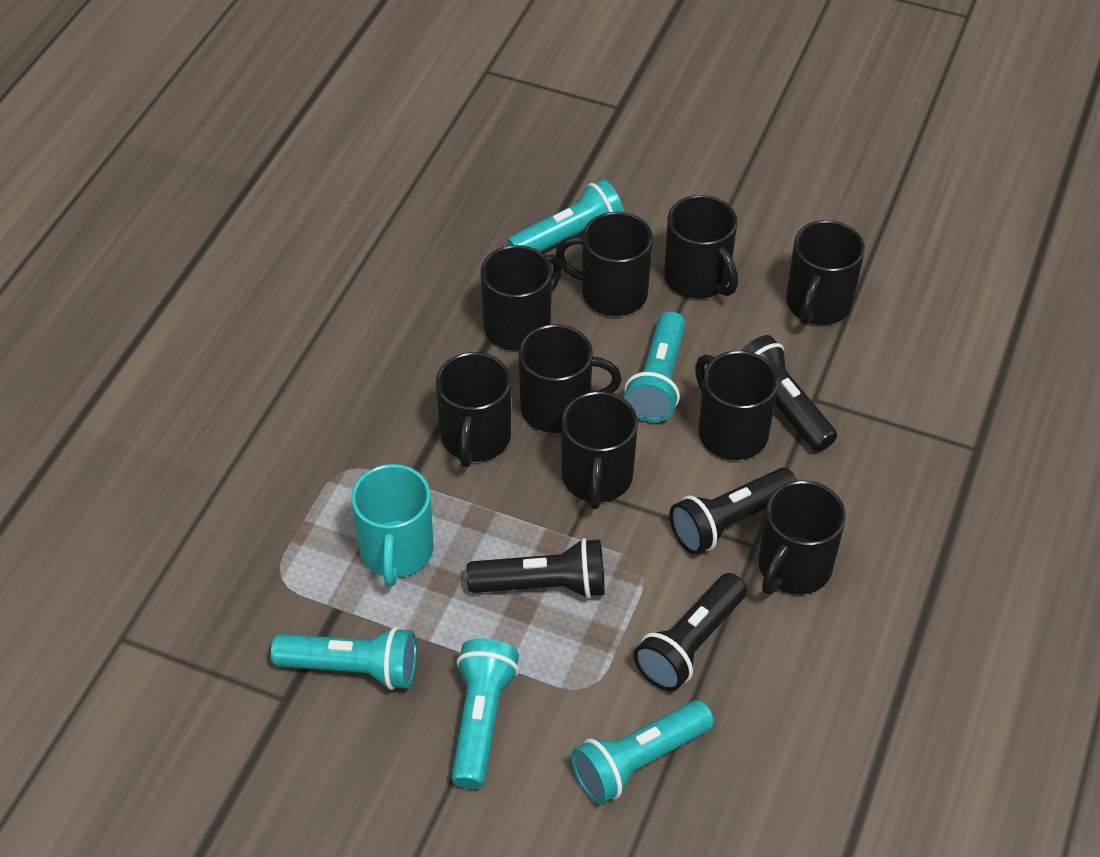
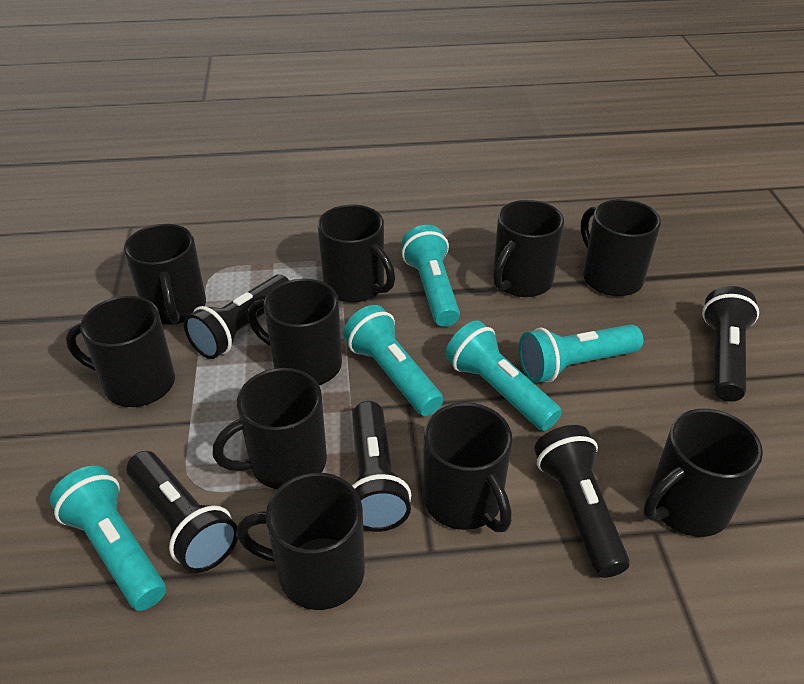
black flashlight: 4 -> 5
black mug: 9 -> 10
turquoise mug: 1 -> 0

